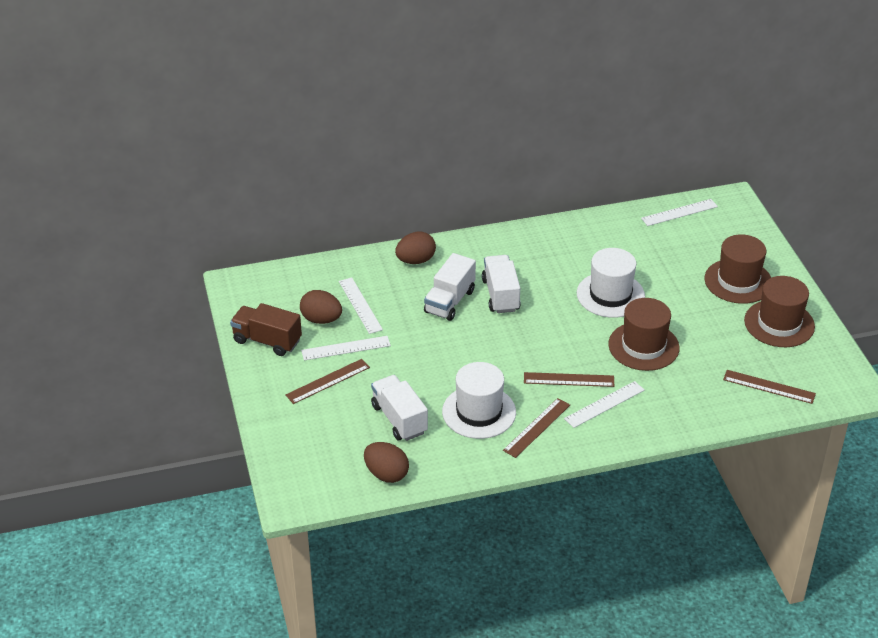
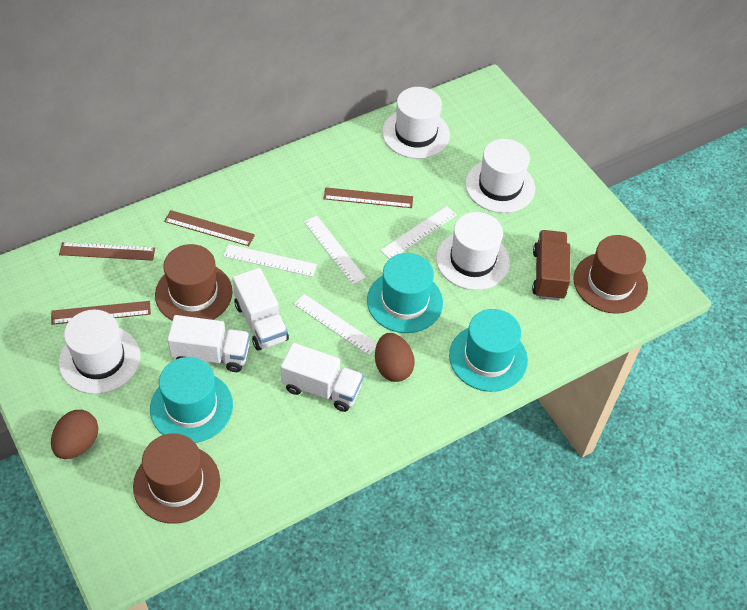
brown egg: 3 -> 2
turquoise hat: 0 -> 3
white hat: 2 -> 4

